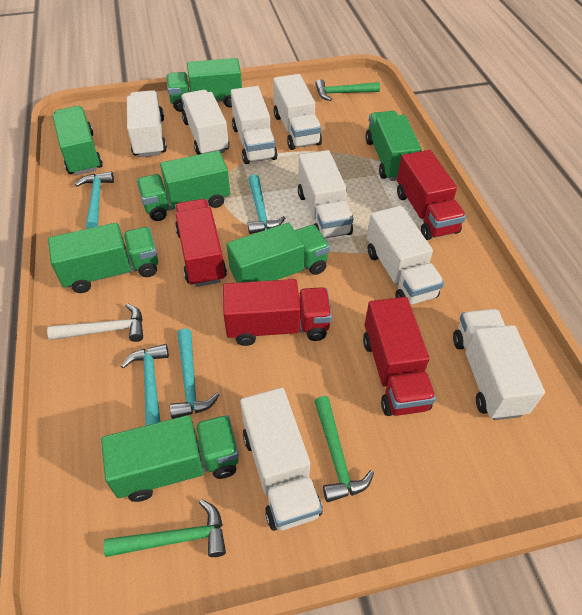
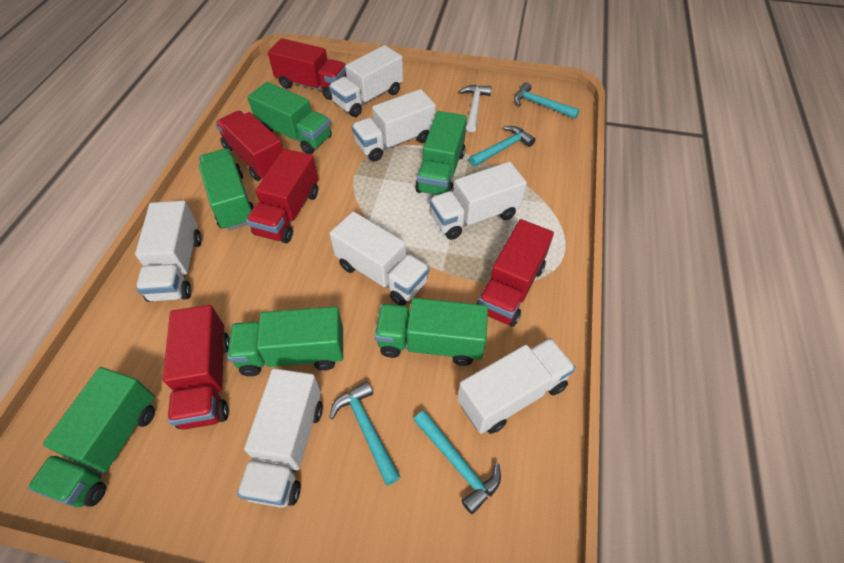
green hammer: 3 -> 0
green truck: 7 -> 6
red truck: 4 -> 5
white truck: 8 -> 7

